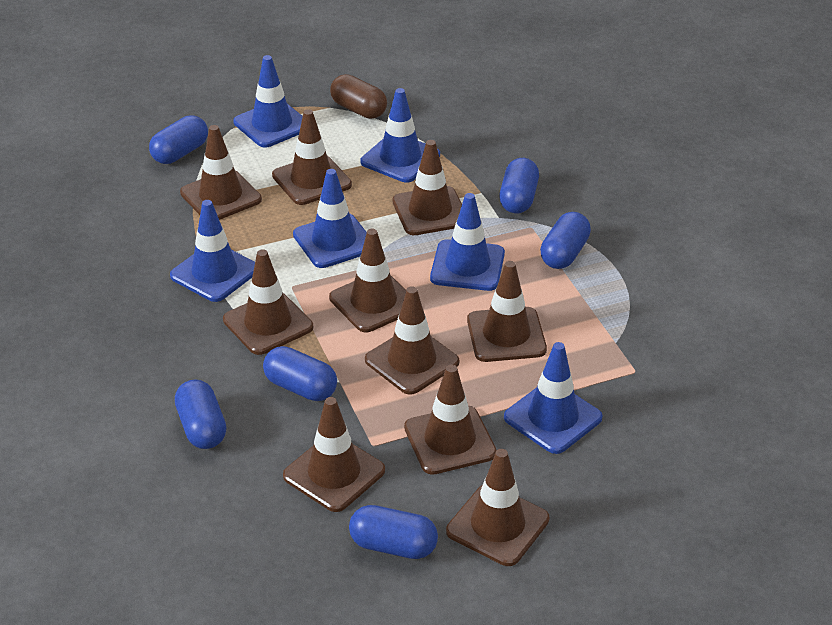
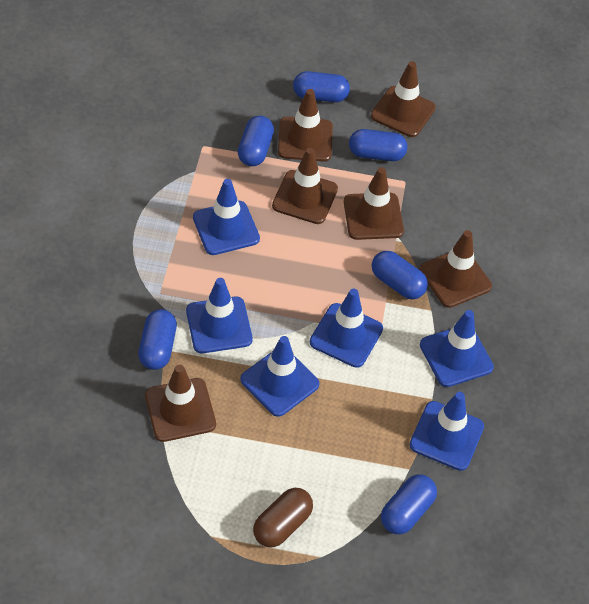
brown traffic cone: 10 -> 6

